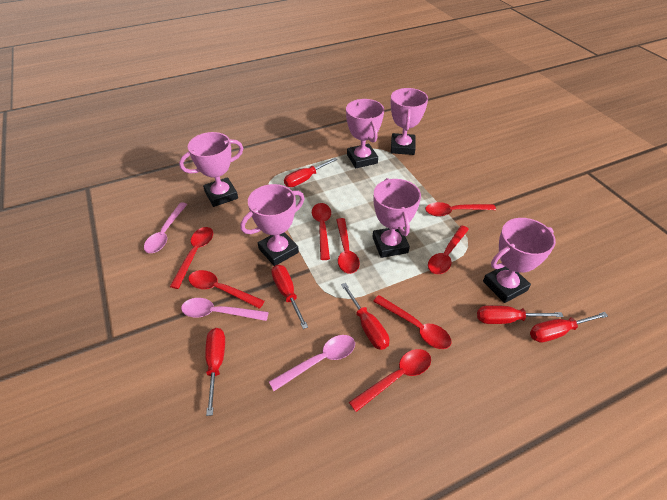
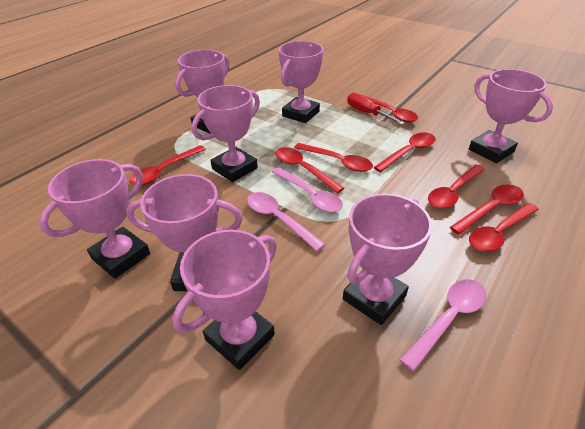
pink trophy: 6 -> 8
red screwdriver: 6 -> 1

